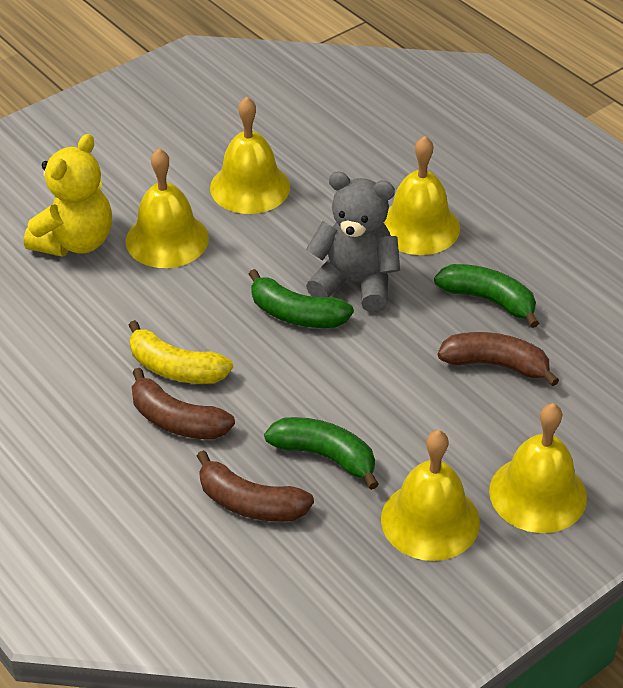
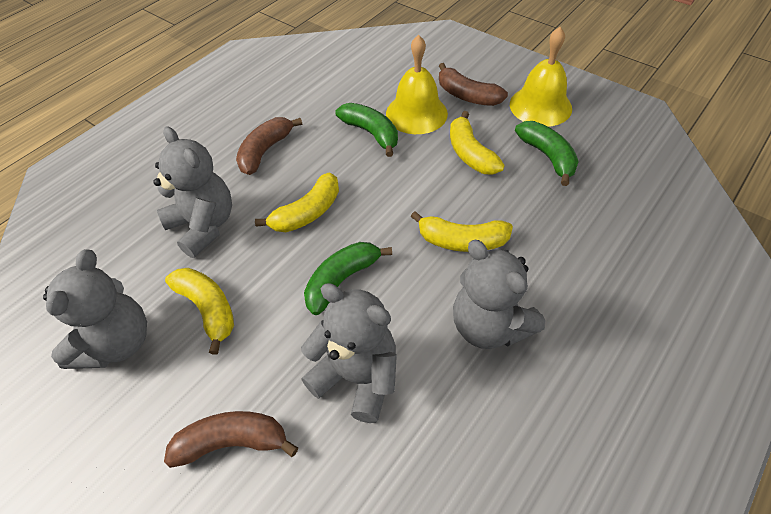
grey teddy bear: 1 -> 4
yellow banana: 1 -> 4
yellow bell: 5 -> 2
yellow teddy bear: 1 -> 0

